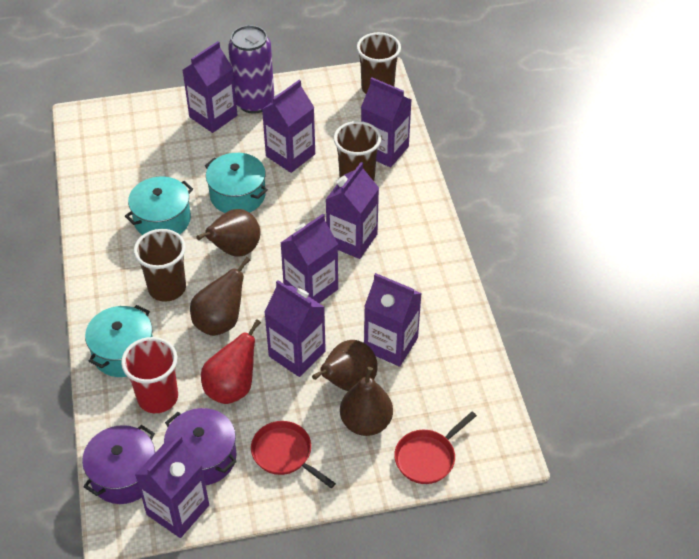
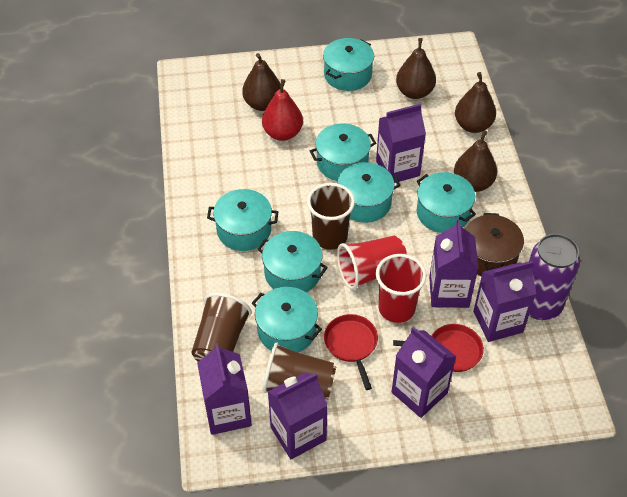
brown pot: 0 -> 1
purple carton: 8 -> 6
purple pot: 2 -> 0
red cup: 1 -> 2
turquoise pot: 3 -> 7

